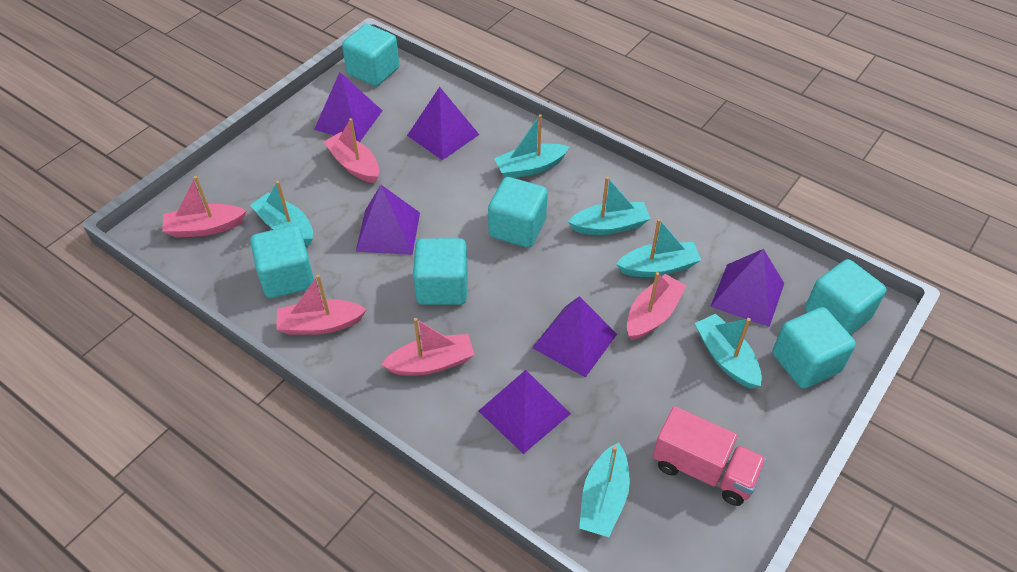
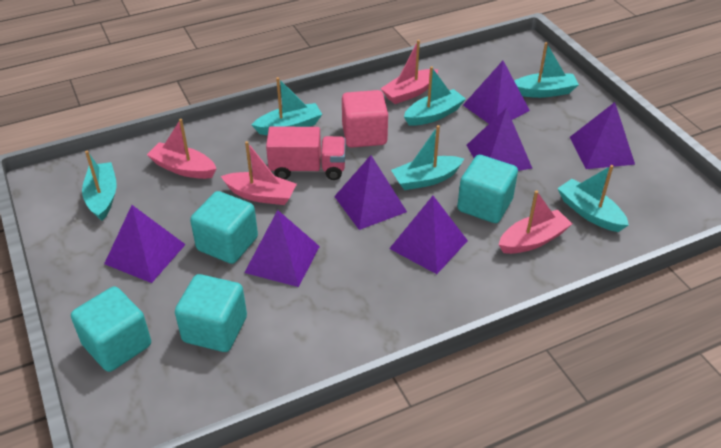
pink boat: 5 -> 4
pink cube: 0 -> 1
purple pyramid: 6 -> 7
turquoise cube: 6 -> 4

